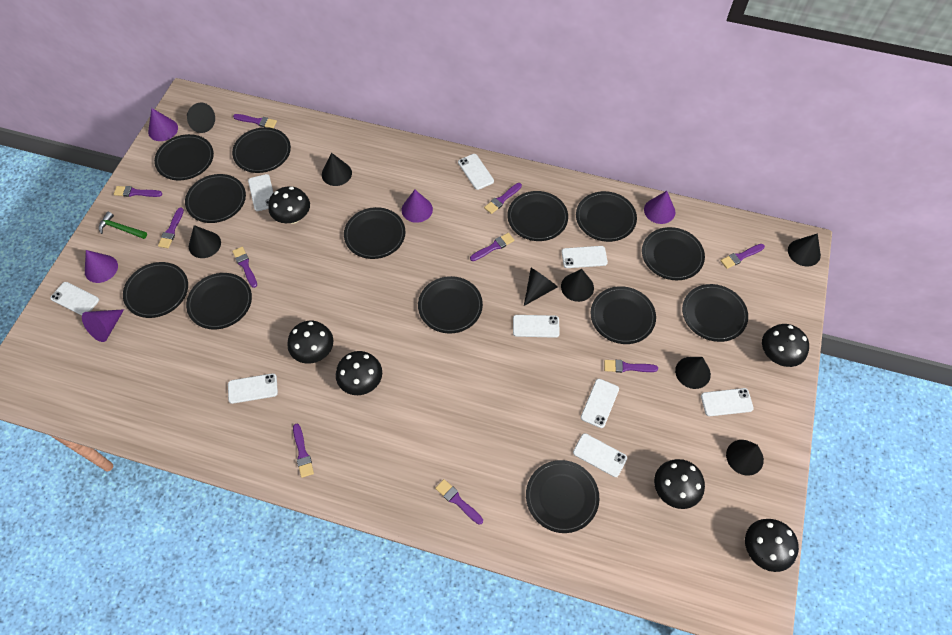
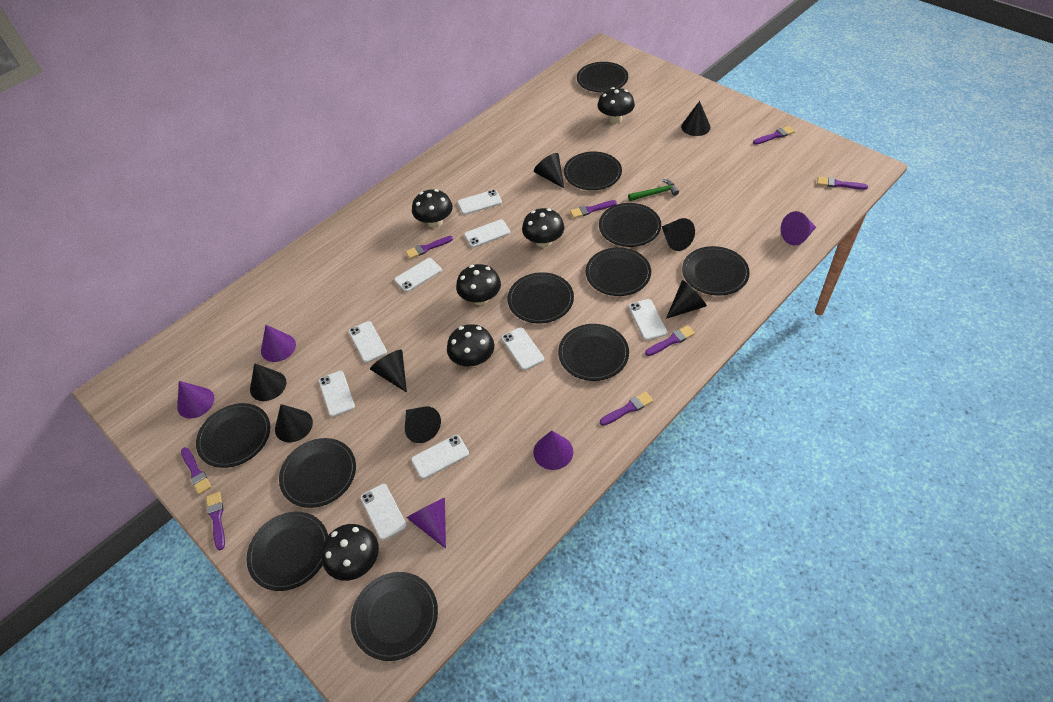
black plate: 13 -> 11
purple brush: 10 -> 8

